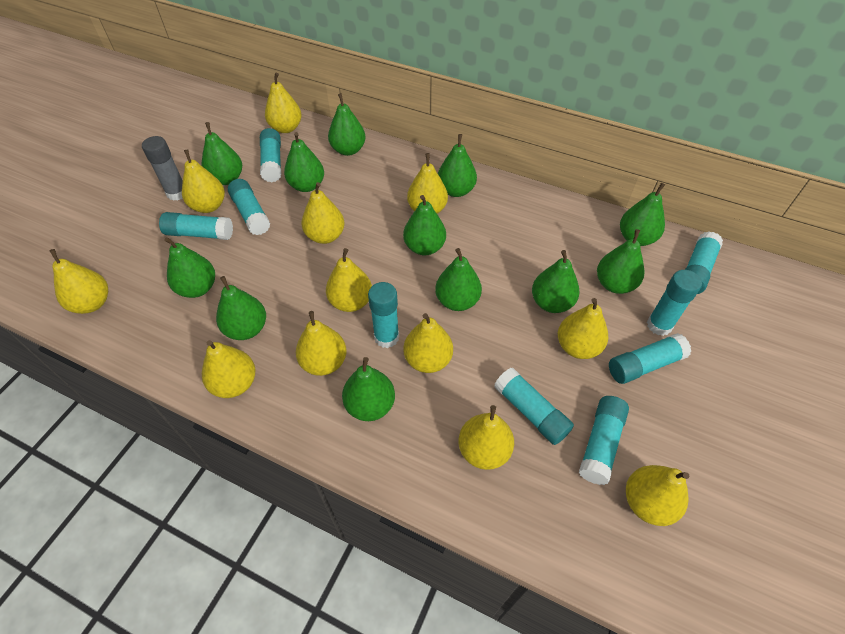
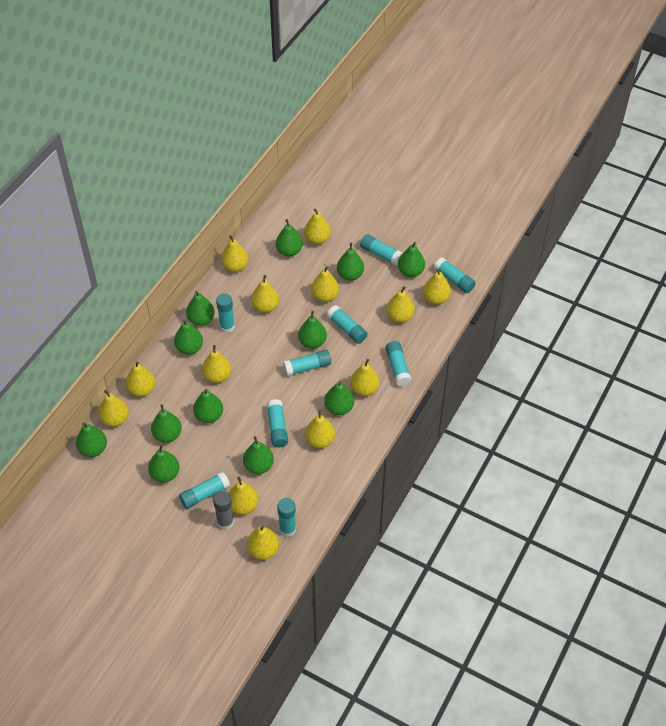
yellow pear: 12 -> 13

